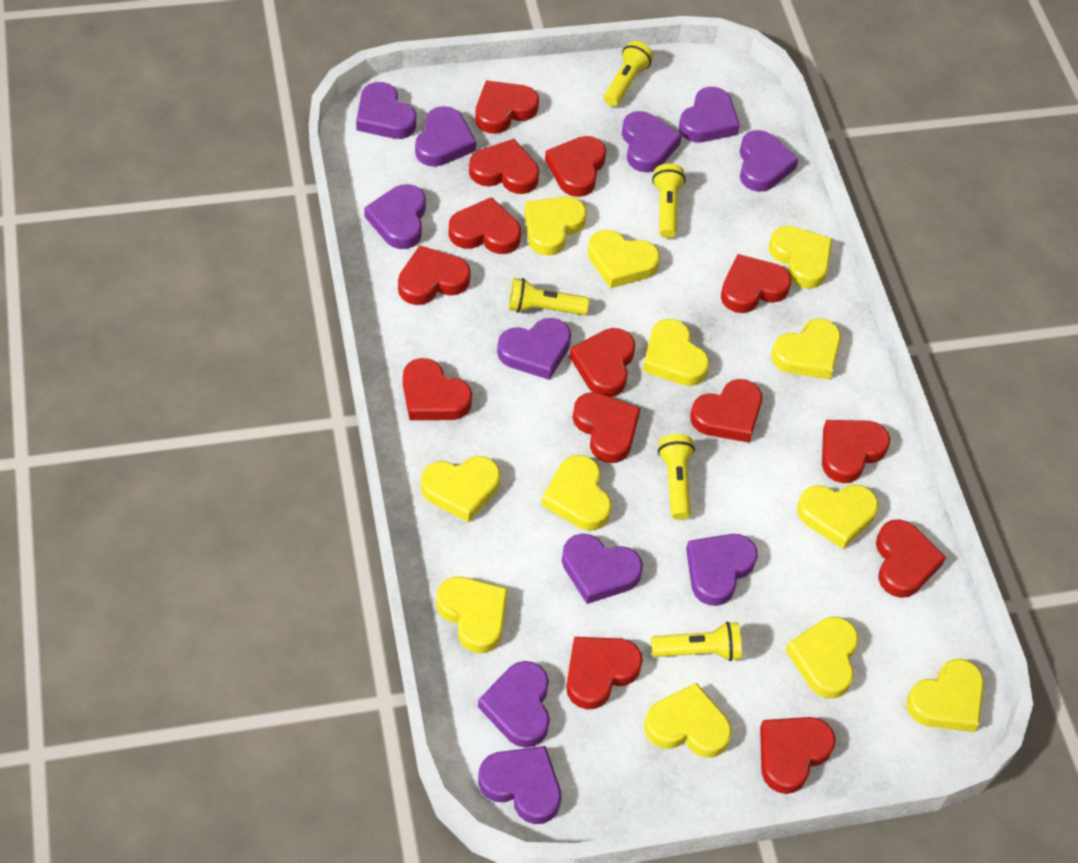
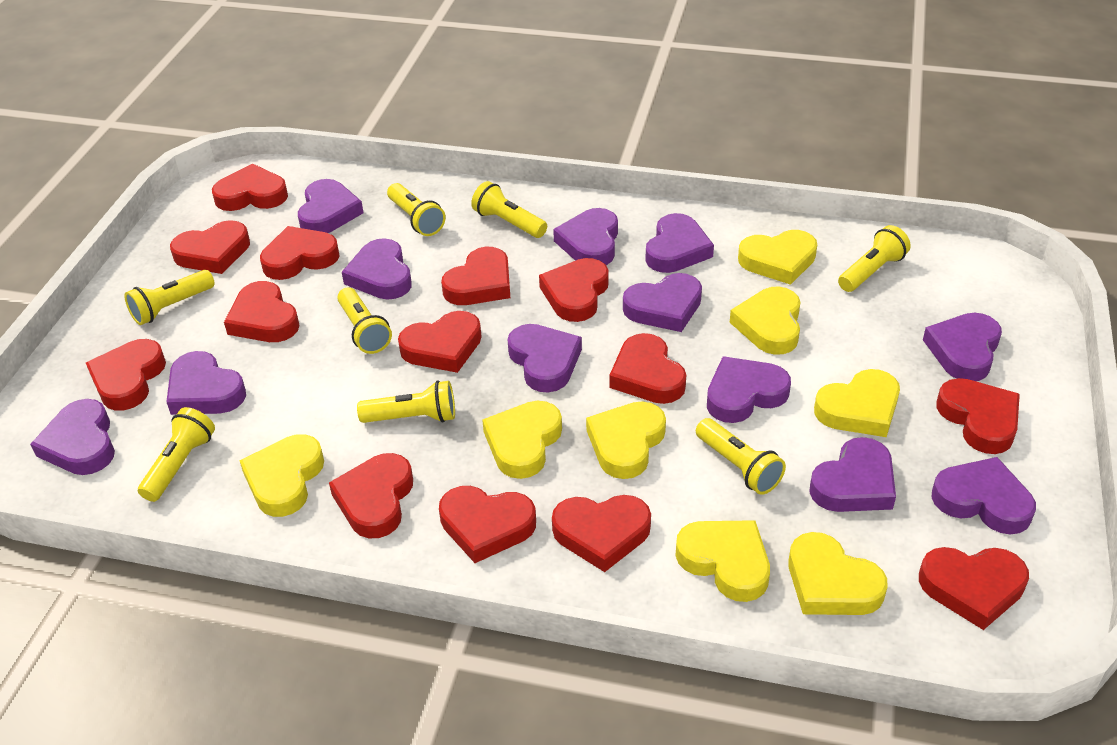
purple heart: 11 -> 12
yellow flashlight: 5 -> 8
yellow heart: 12 -> 8

